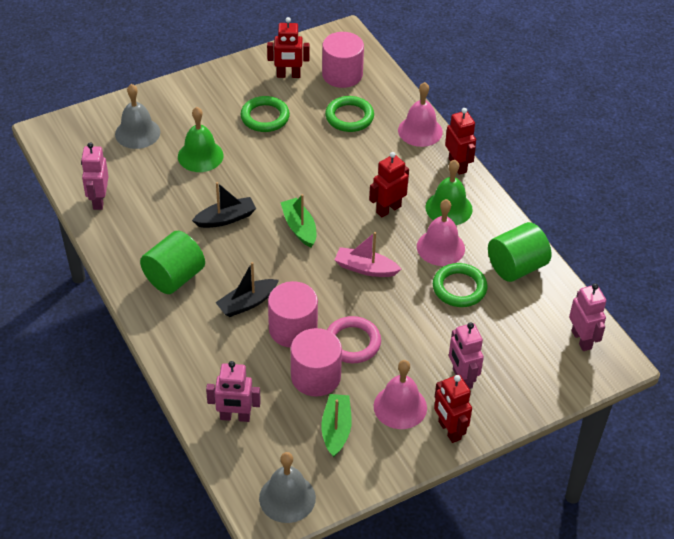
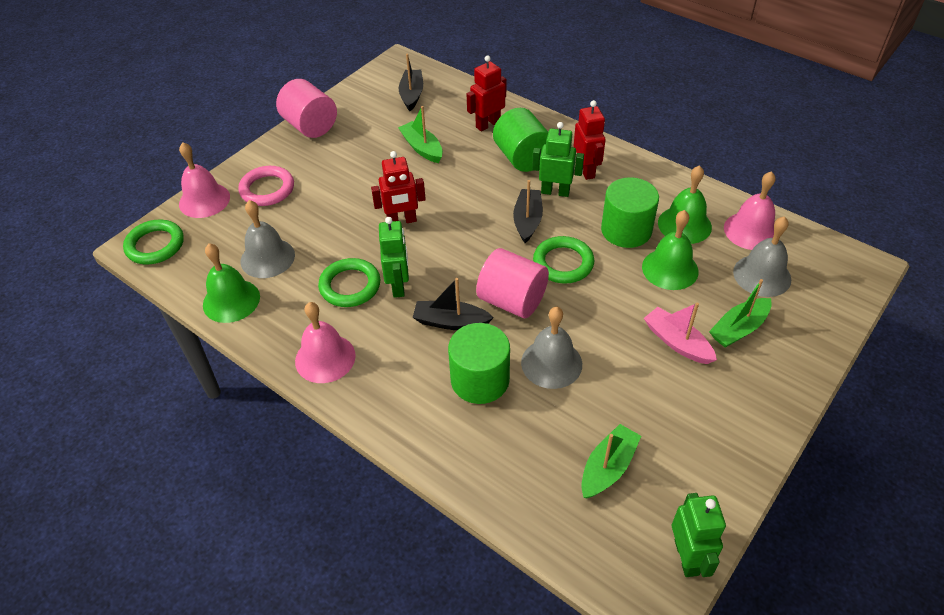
black boat: 2 -> 3
green bell: 2 -> 3
green boat: 2 -> 3
green cylinder: 2 -> 3
green robot: 0 -> 3
grey bell: 2 -> 3
pink cylinder: 3 -> 2
pink robot: 4 -> 0
red robot: 4 -> 3

